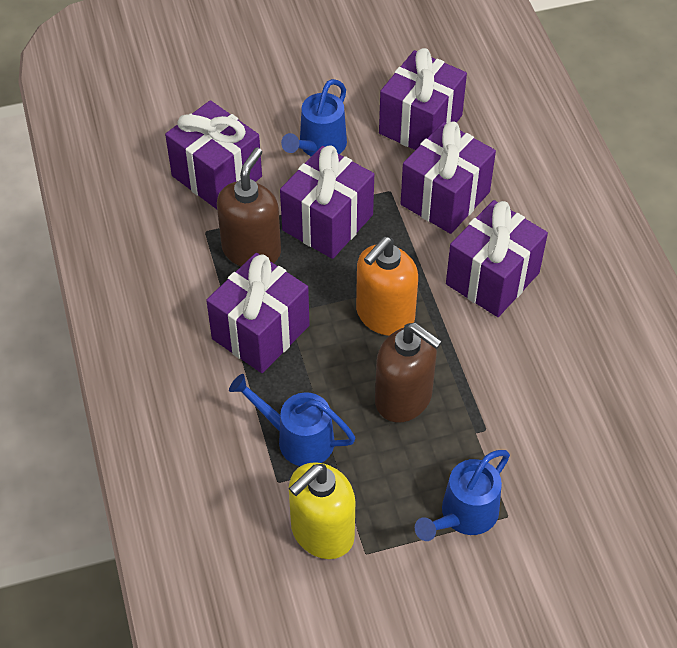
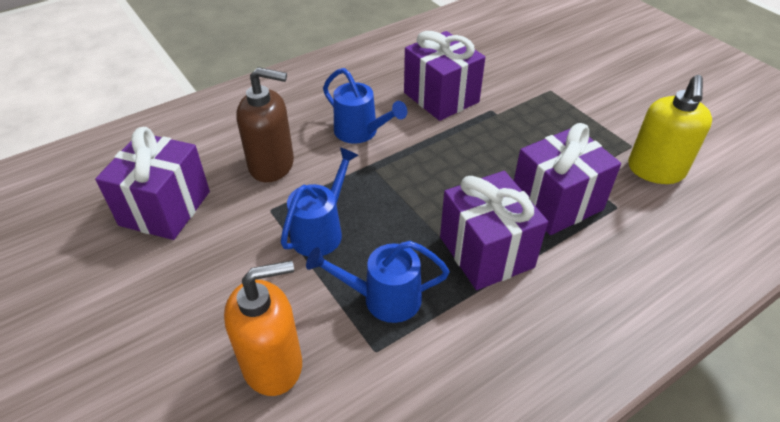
brown soap dispenser: 2 -> 1
purple gift: 6 -> 4

